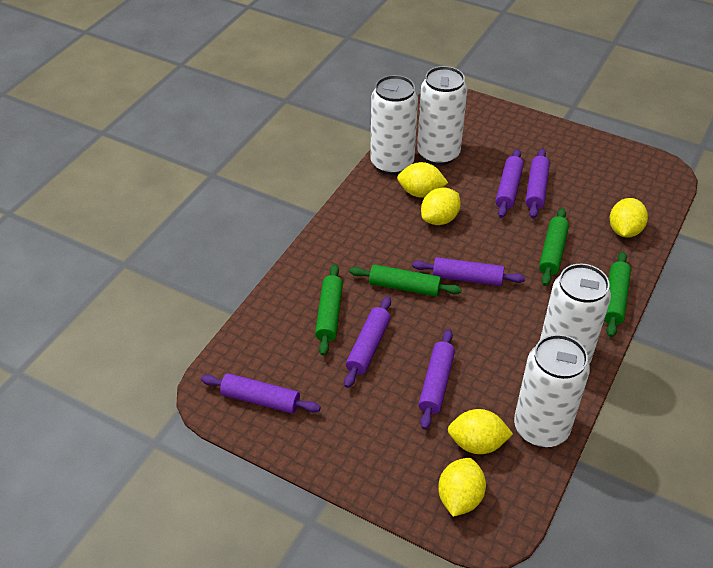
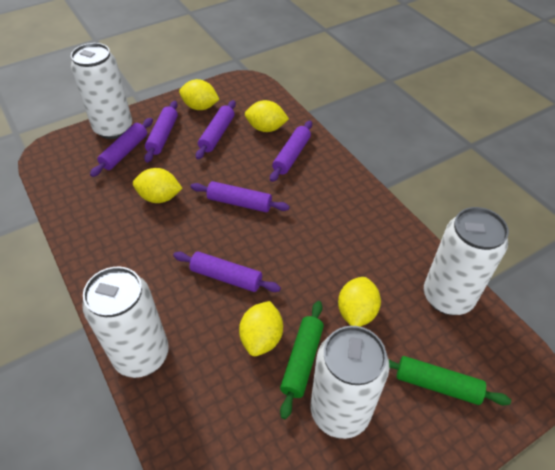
green rolling pin: 4 -> 2

